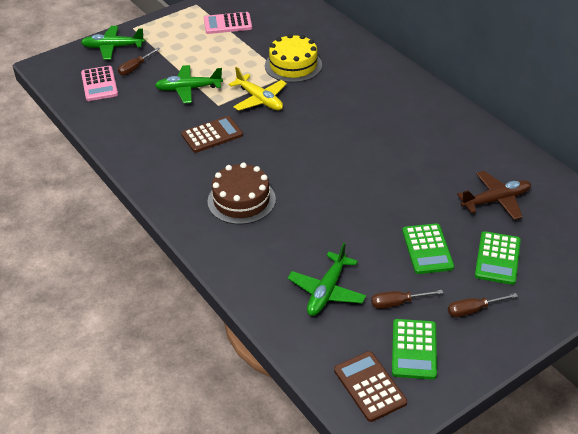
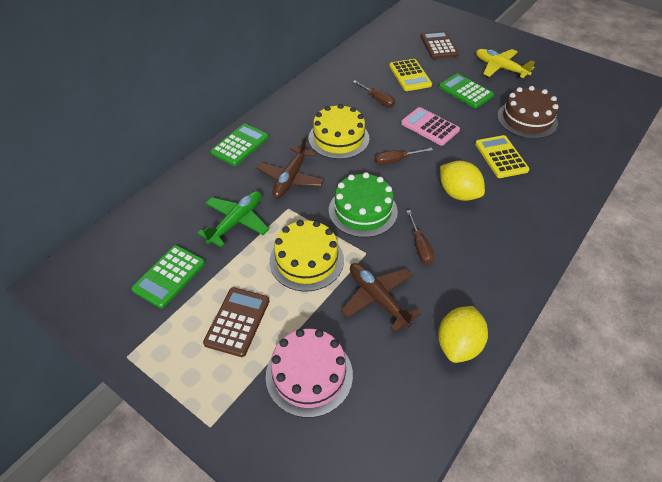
brown plane: 1 -> 2
green cake: 0 -> 1
green plane: 3 -> 1
pink cake: 0 -> 1
pink calculator: 2 -> 1
yellow cake: 1 -> 2
yellow calculator: 0 -> 2
yellow lemon: 0 -> 2

